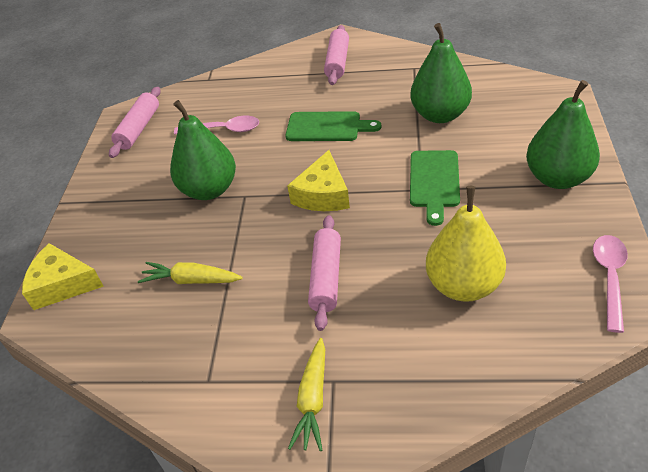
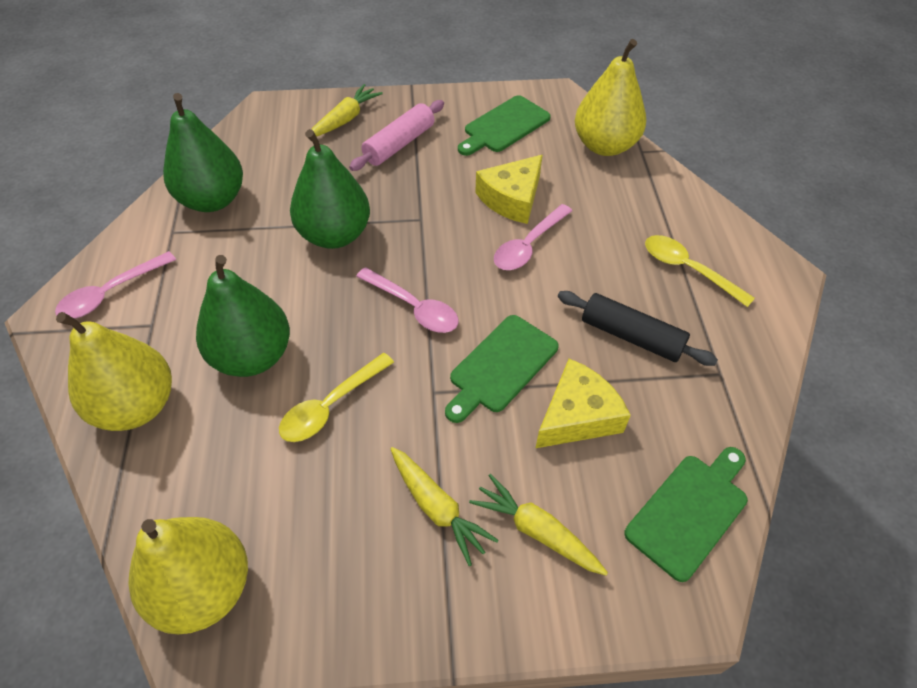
black rolling pin: 0 -> 1
green cutting board: 2 -> 3
pink rolling pin: 3 -> 1
pink spoon: 2 -> 3
yellow carrot: 2 -> 3
yellow pear: 1 -> 3
yellow spoon: 0 -> 2

